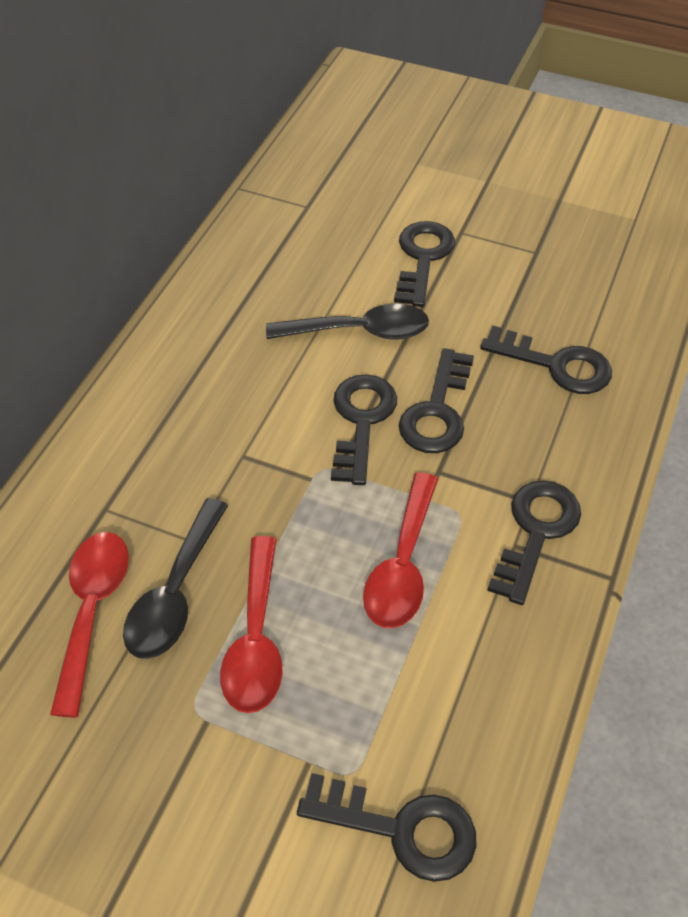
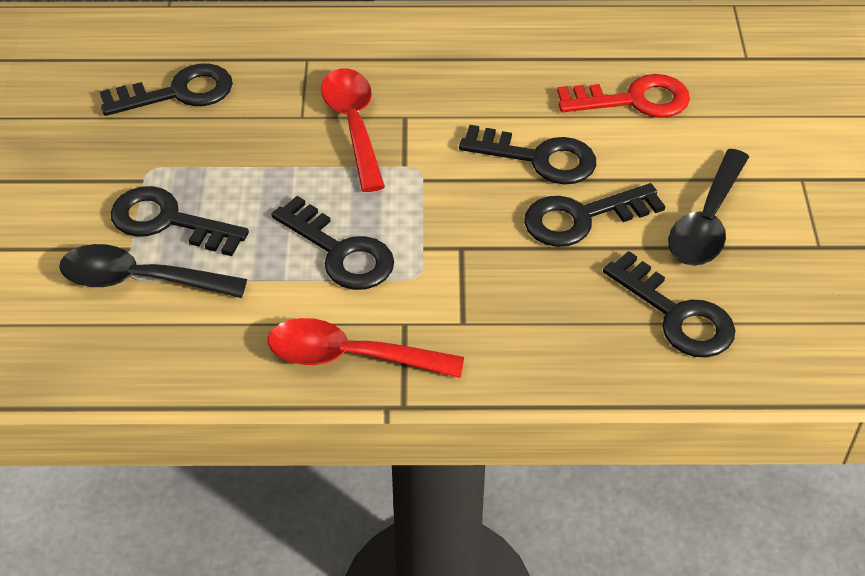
red key: 0 -> 1
red spoon: 3 -> 2

